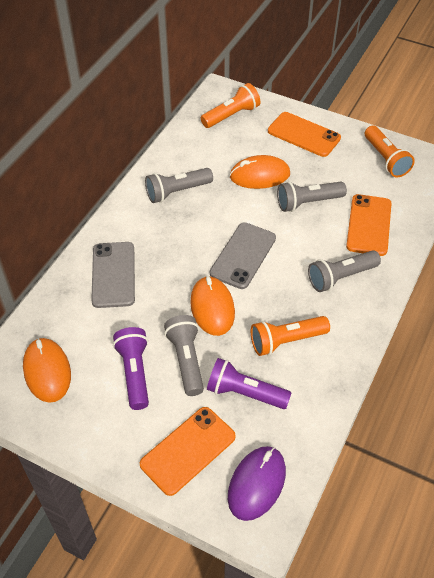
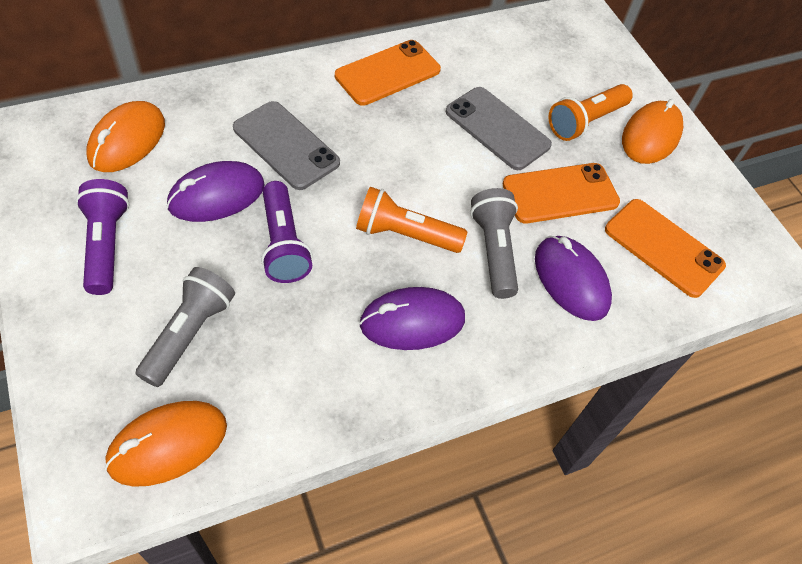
grey flashlight: 4 -> 2
orange flashlight: 3 -> 2
purple mouse: 1 -> 3

